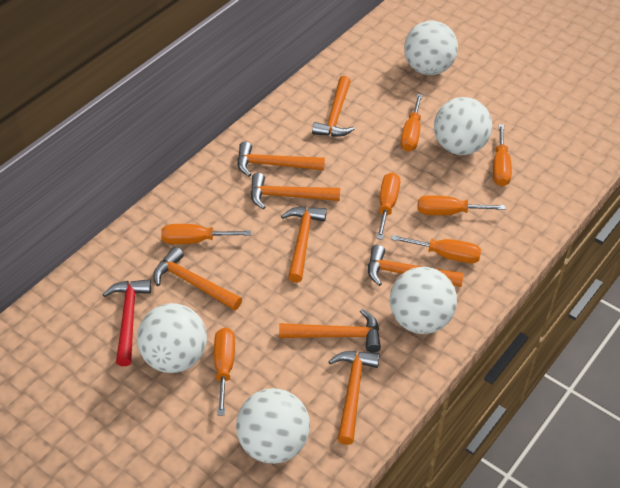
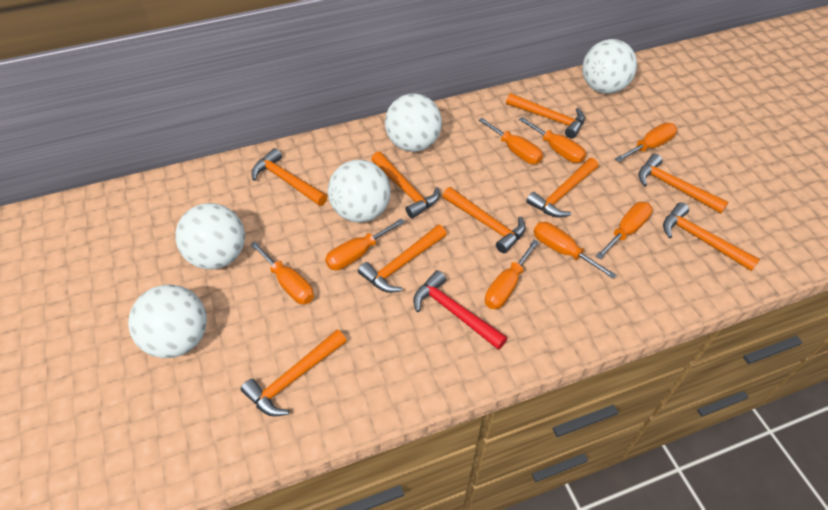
orange hammer: 8 -> 9
orange screwdriver: 7 -> 8

